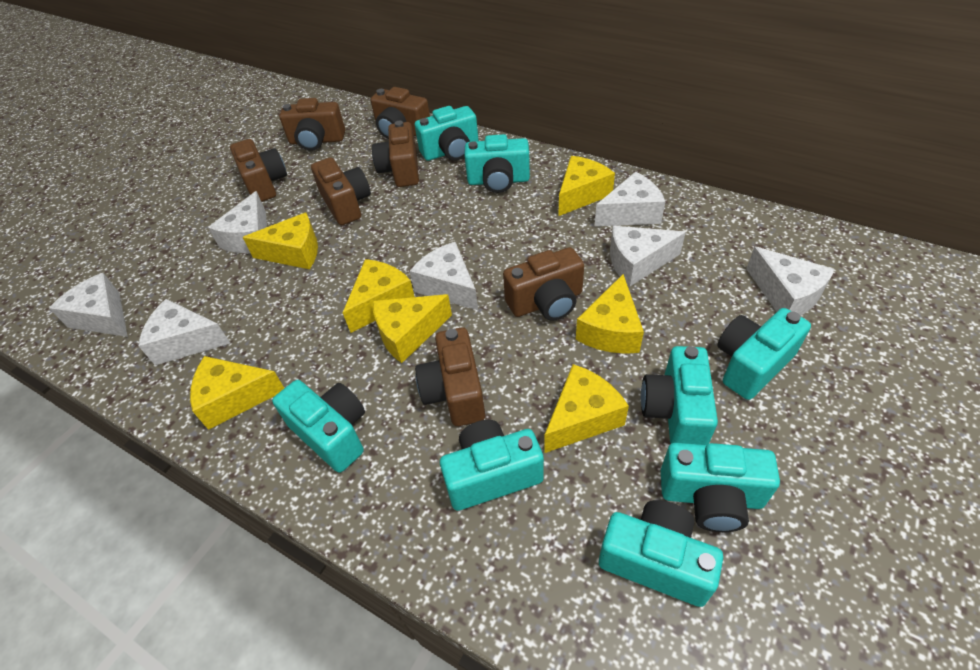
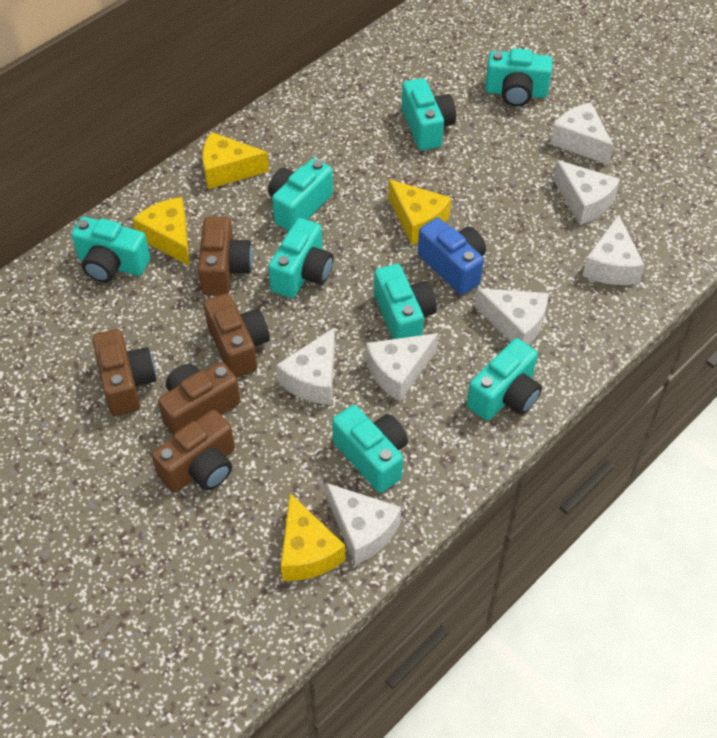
blue camera: 0 -> 1
brown camera: 7 -> 5
yellow cheese: 7 -> 4

